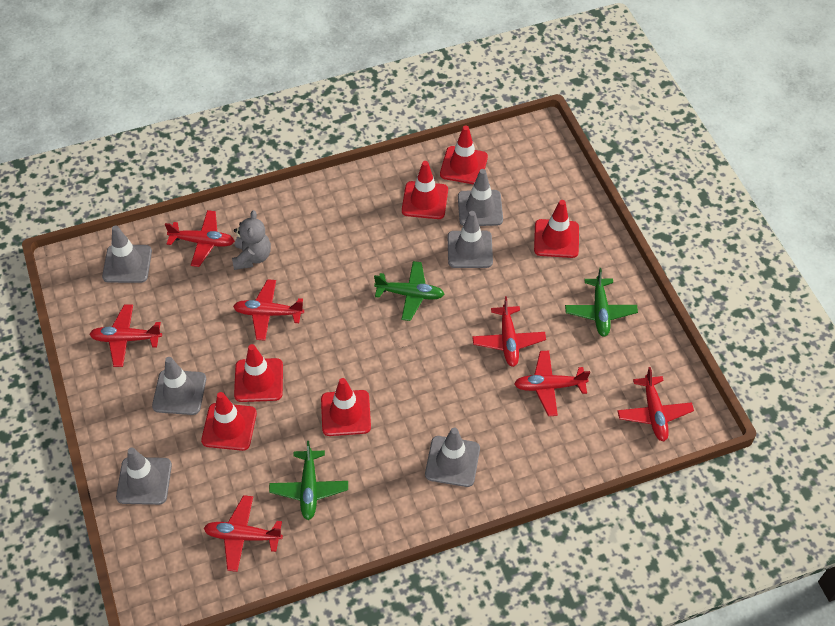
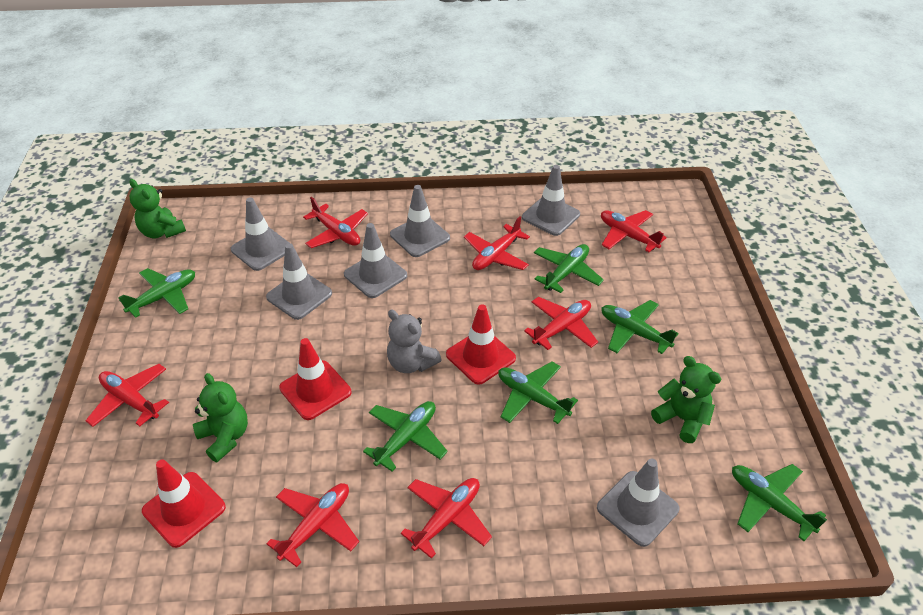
green plane: 3 -> 6
green teddy bear: 0 -> 3
red traffic cone: 6 -> 3

